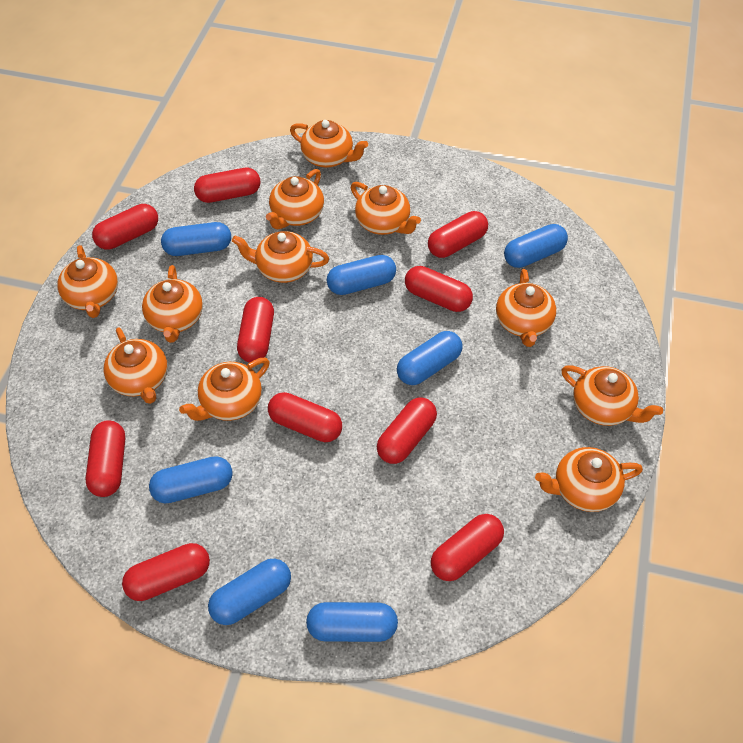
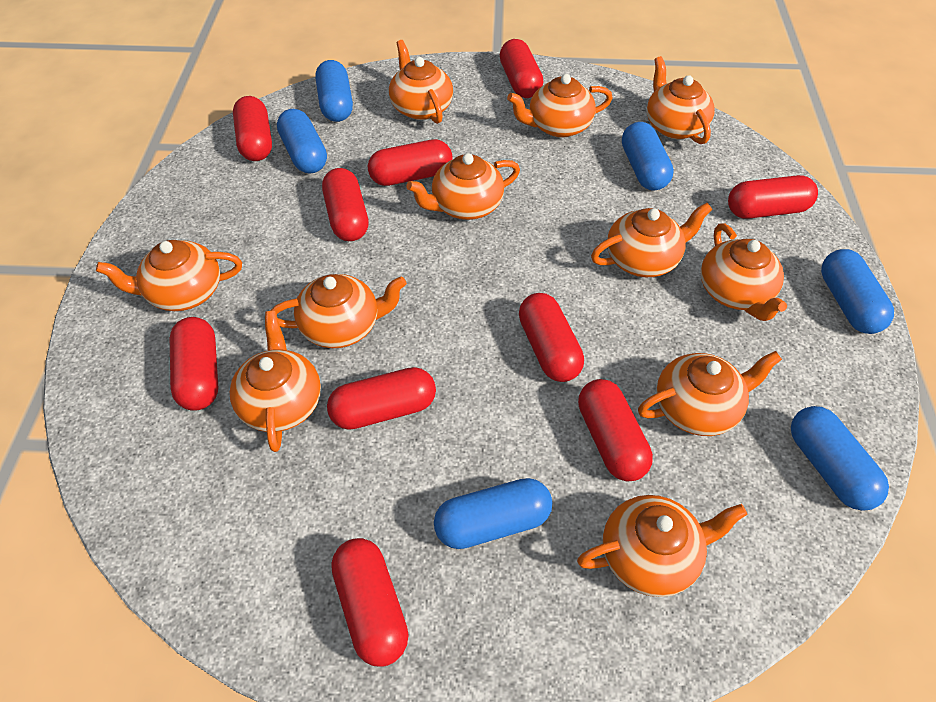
blue capsule: 7 -> 6

